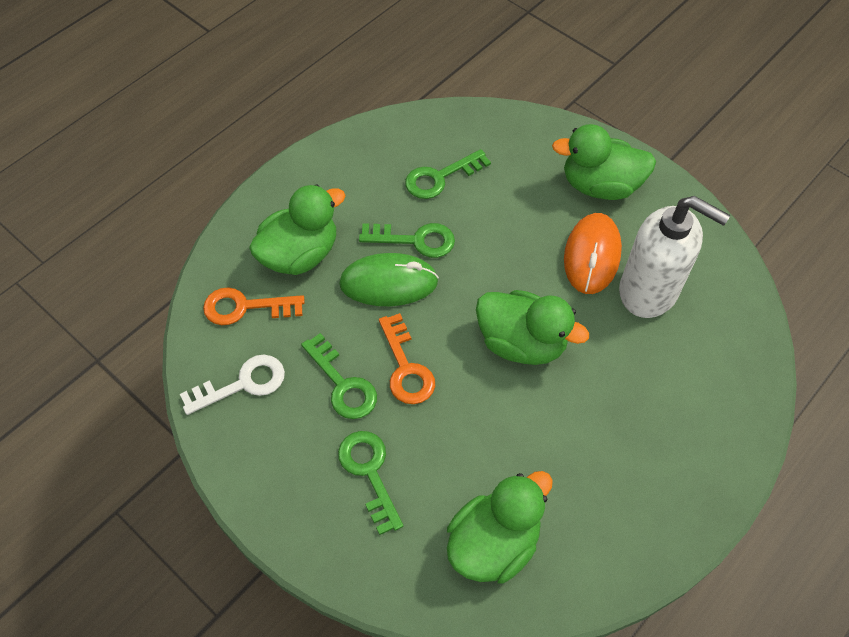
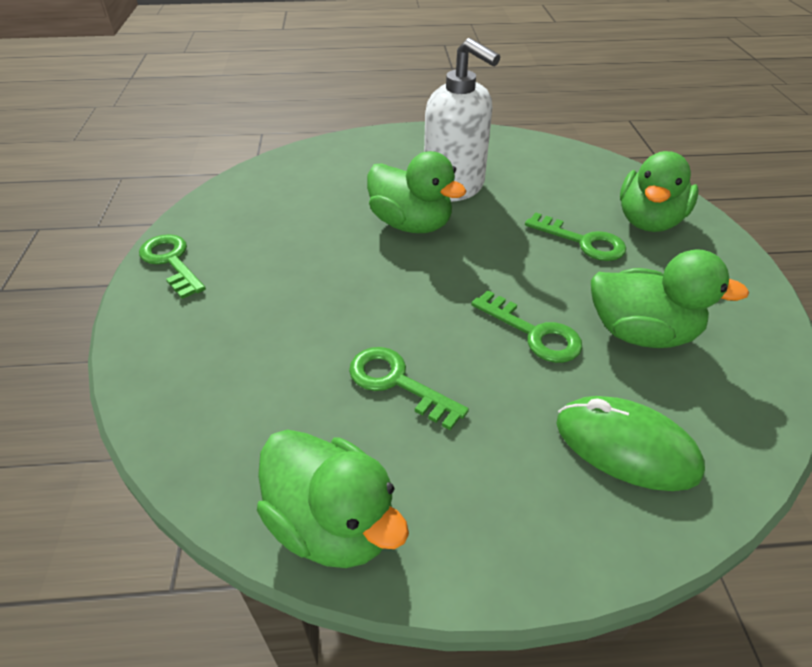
orange key: 2 -> 0
orange mouse: 1 -> 0
white key: 1 -> 0

